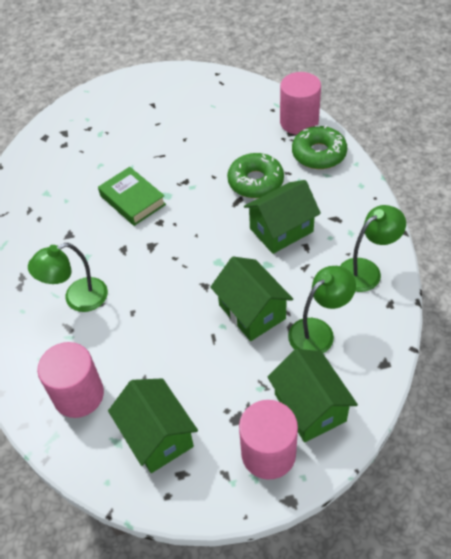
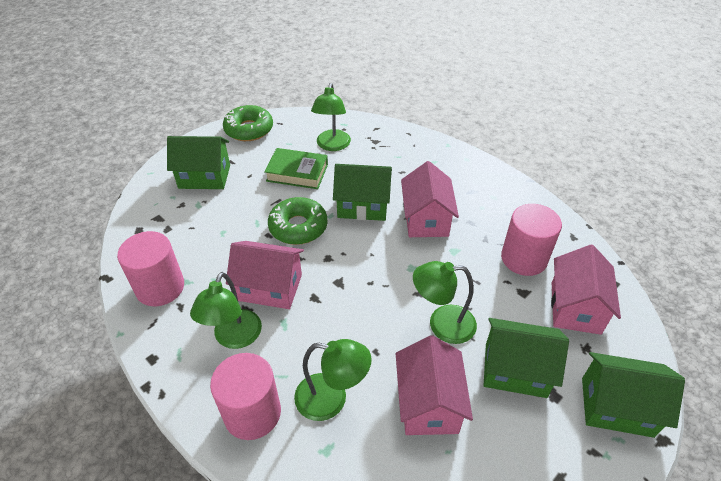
green lamp: 3 -> 4
pink house: 0 -> 4

